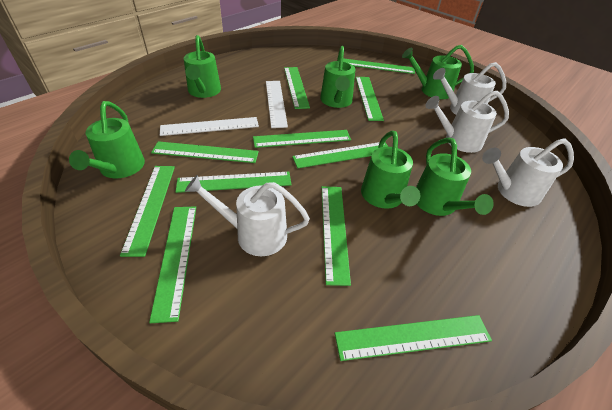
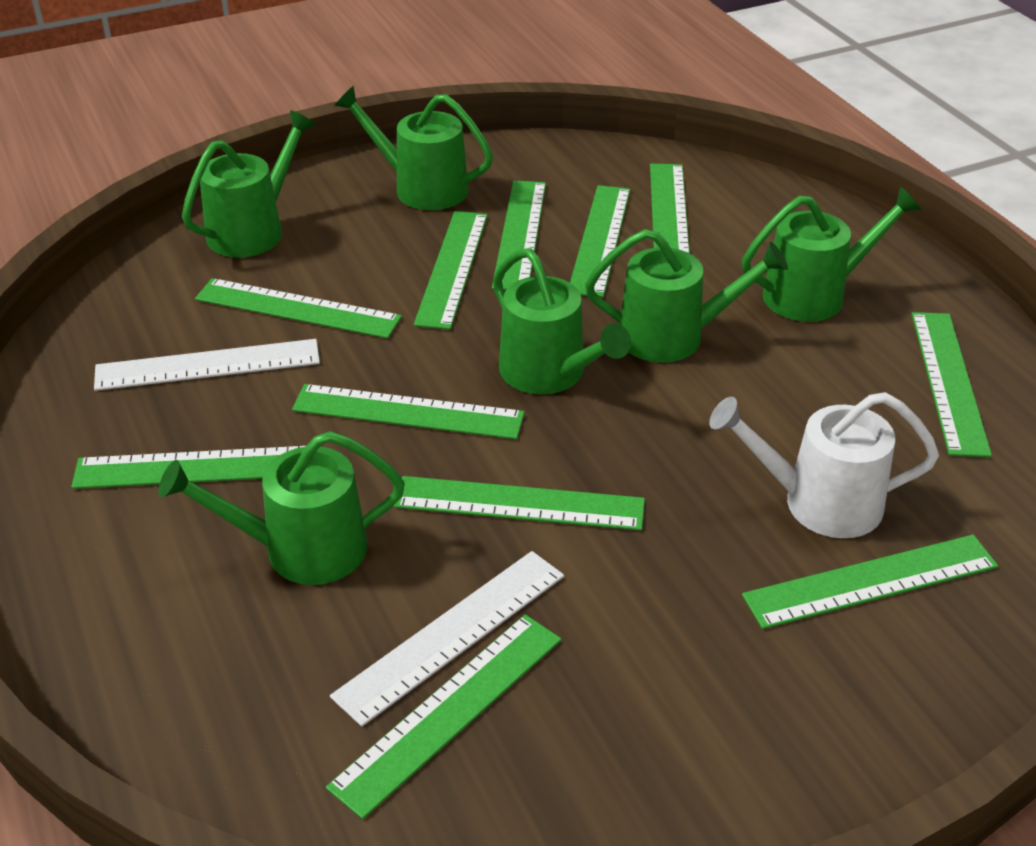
white watering can: 4 -> 1

